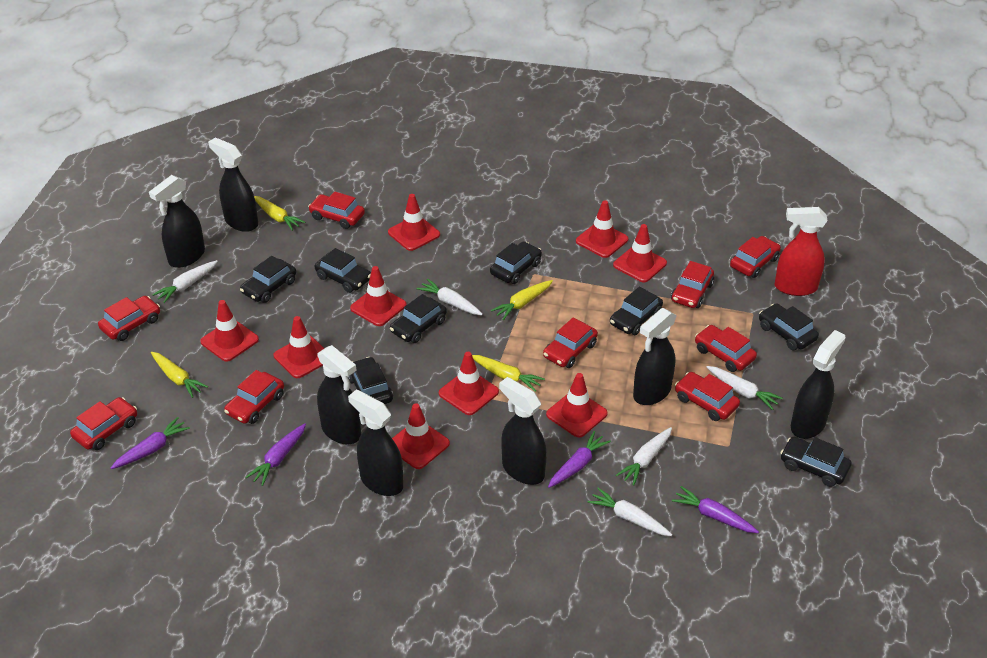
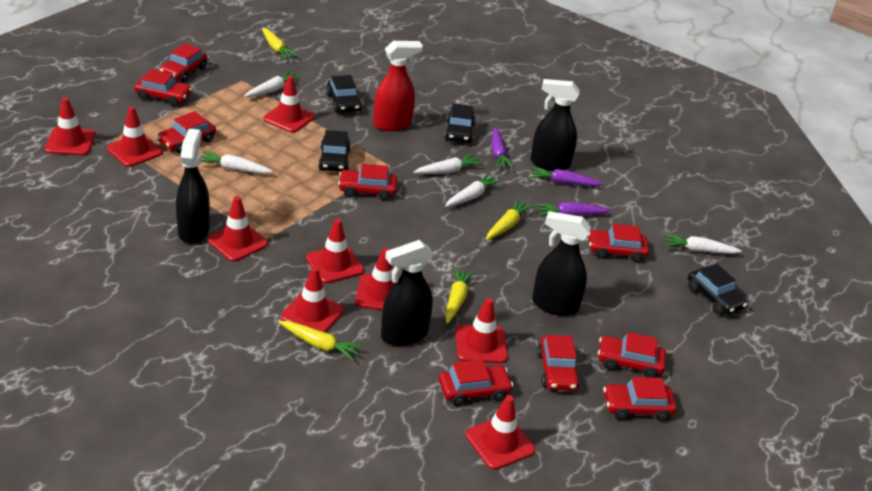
black car: 8 -> 4
black spray bottle: 7 -> 4
purple carrot: 4 -> 3

